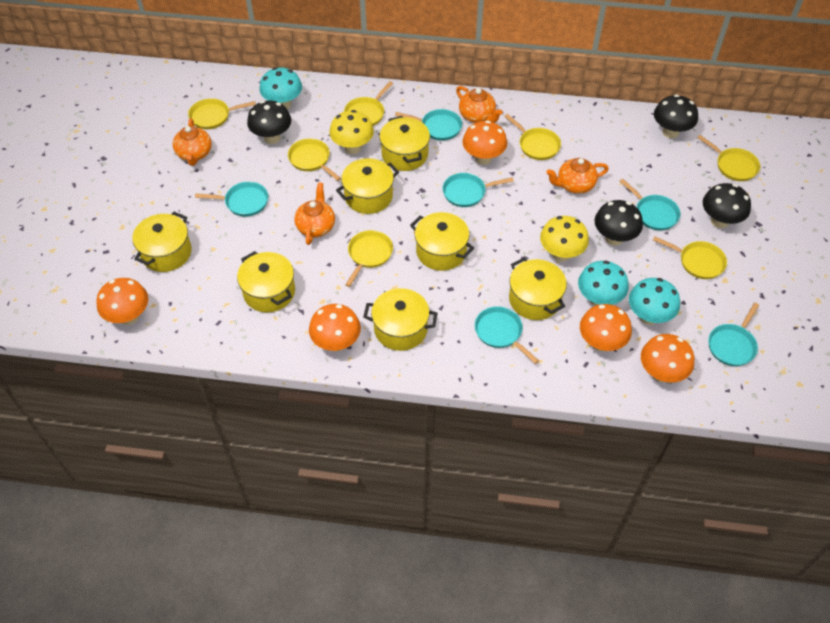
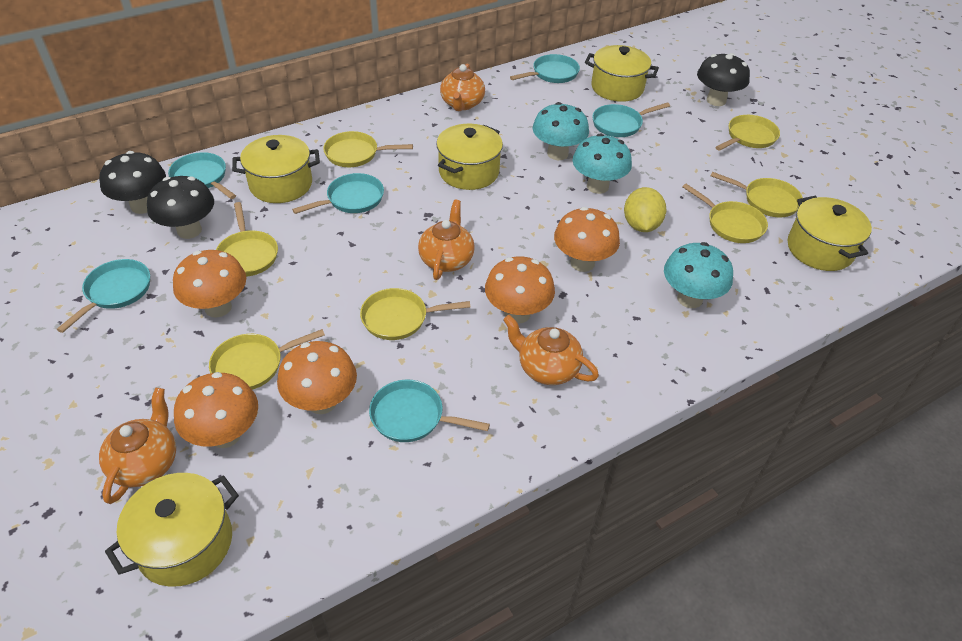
black mushroom: 4 -> 3
yellow lemon: 0 -> 1
yellow mushroom: 2 -> 0
yellow pot: 7 -> 5

